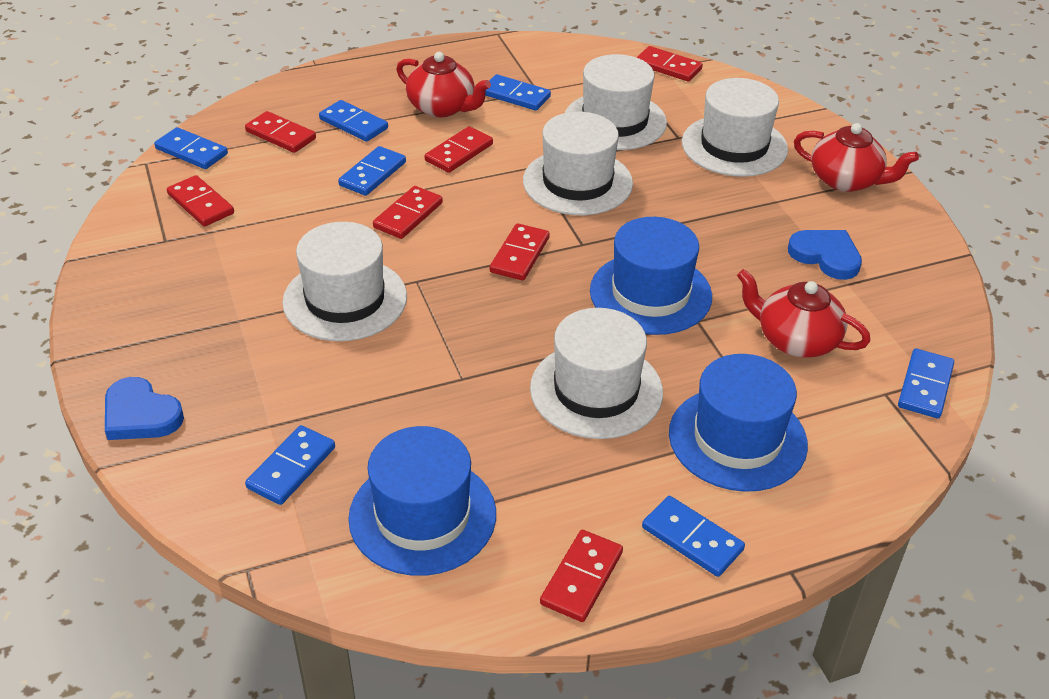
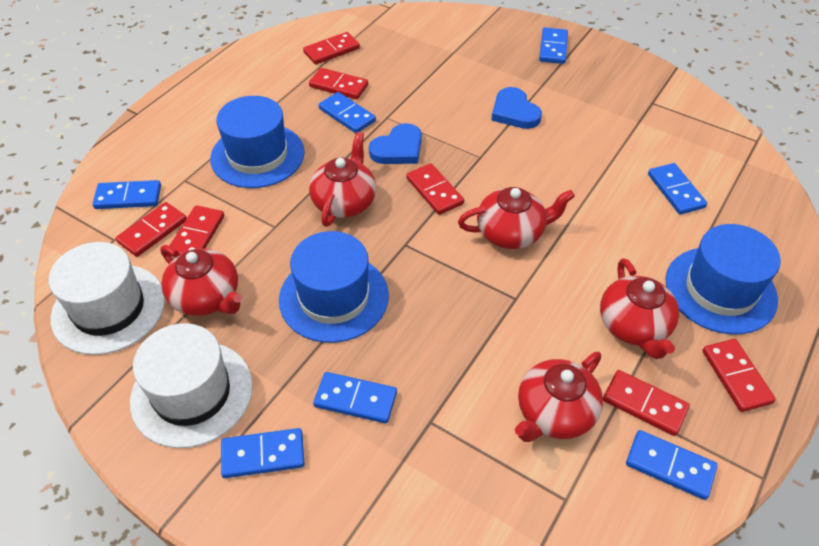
red teapot: 3 -> 5
white hat: 5 -> 2

